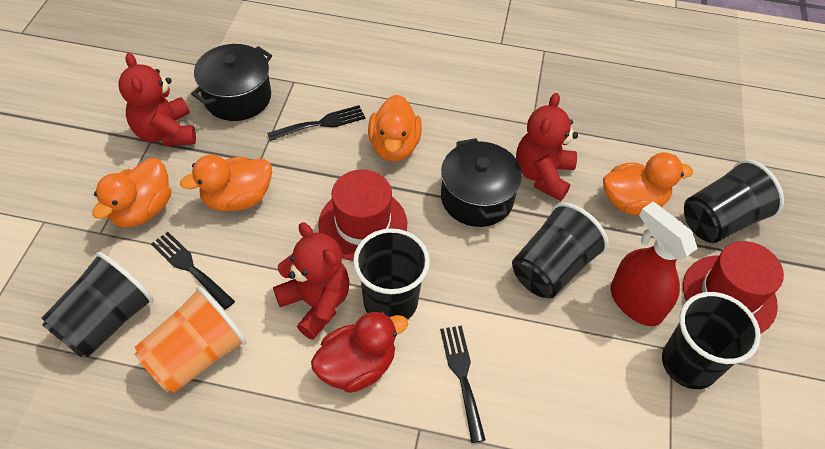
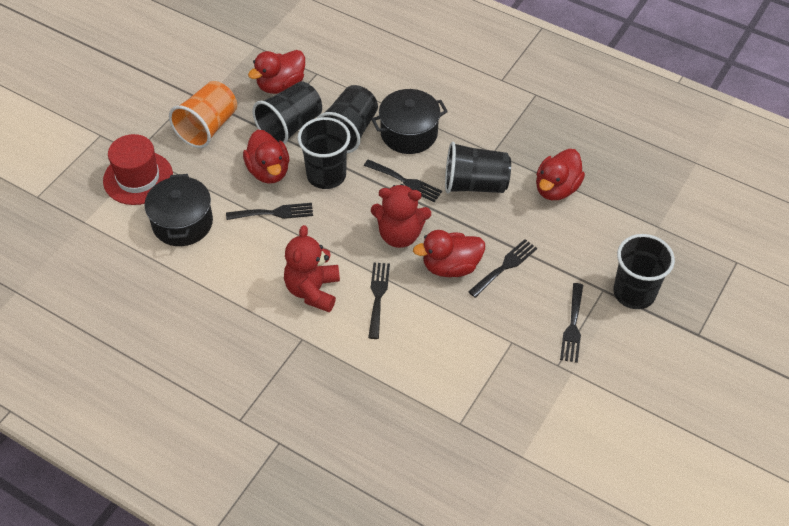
black fork: 3 -> 5
orange duck: 4 -> 0
red duck: 1 -> 4
red hat: 2 -> 1
red spray bottle: 1 -> 0
red teddy bear: 3 -> 2

